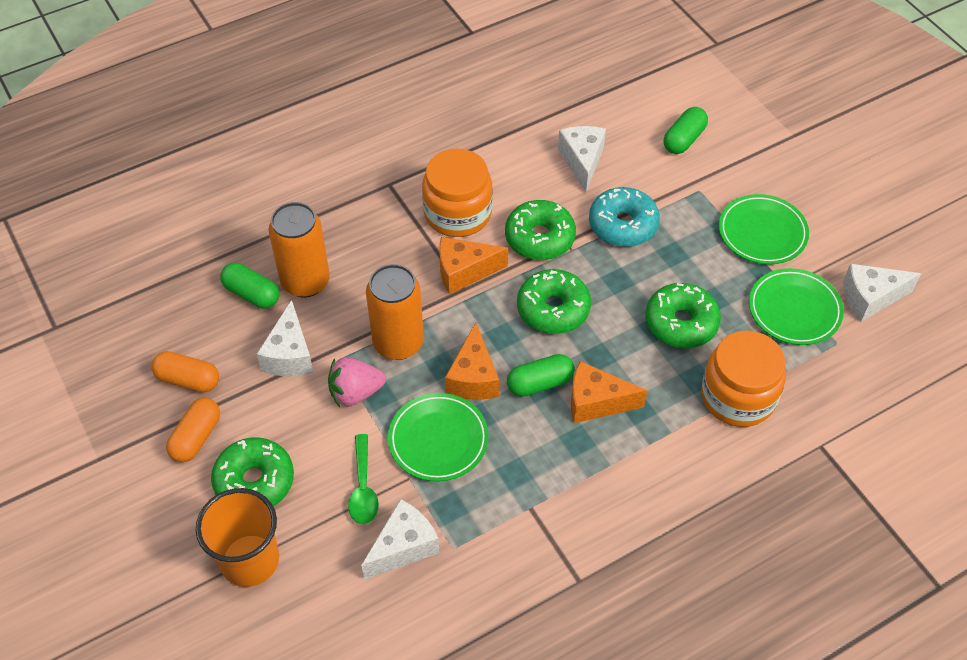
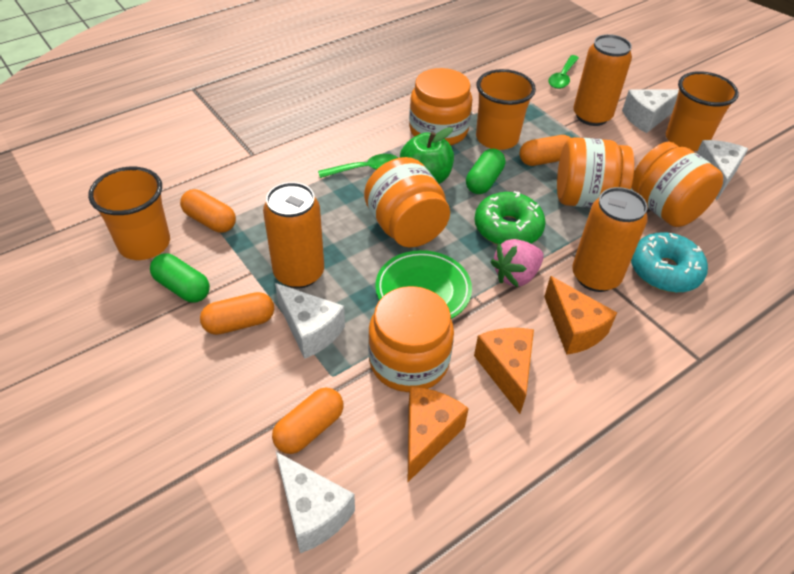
green apple: 0 -> 1
green capsule: 3 -> 2
green donut: 4 -> 1
green plate: 3 -> 1
green spoon: 1 -> 2
orange can: 2 -> 3
orange capsule: 2 -> 4
orange cup: 1 -> 3
orange jar: 2 -> 5

